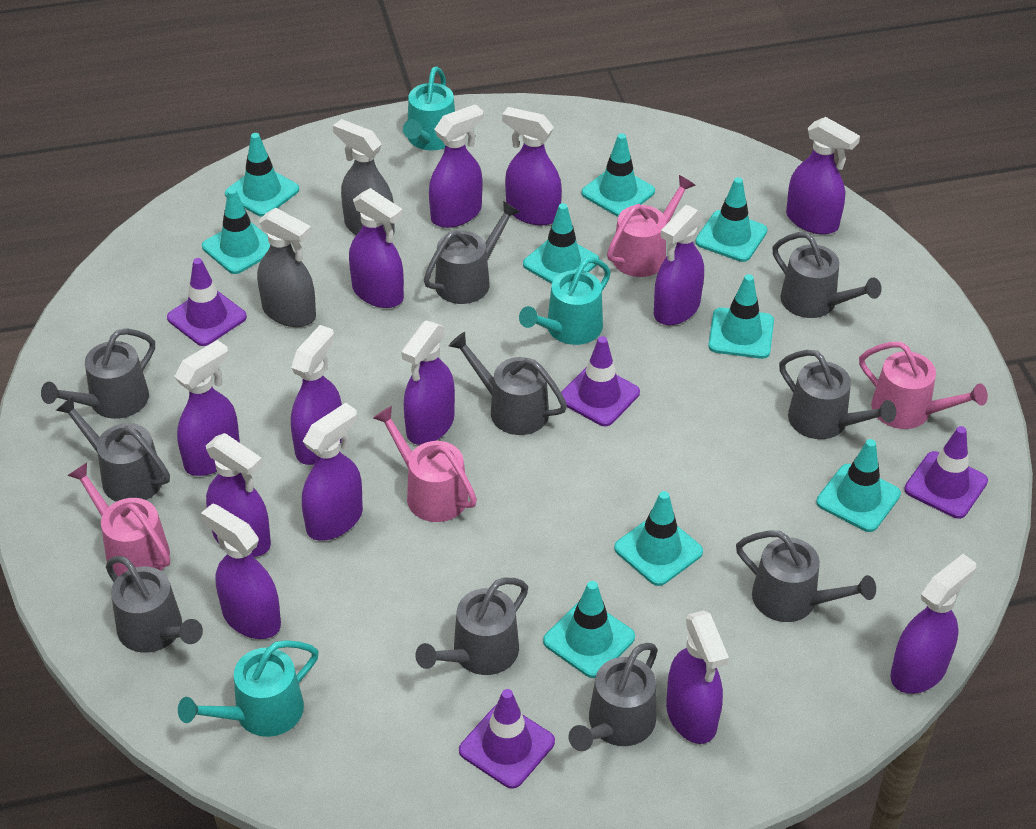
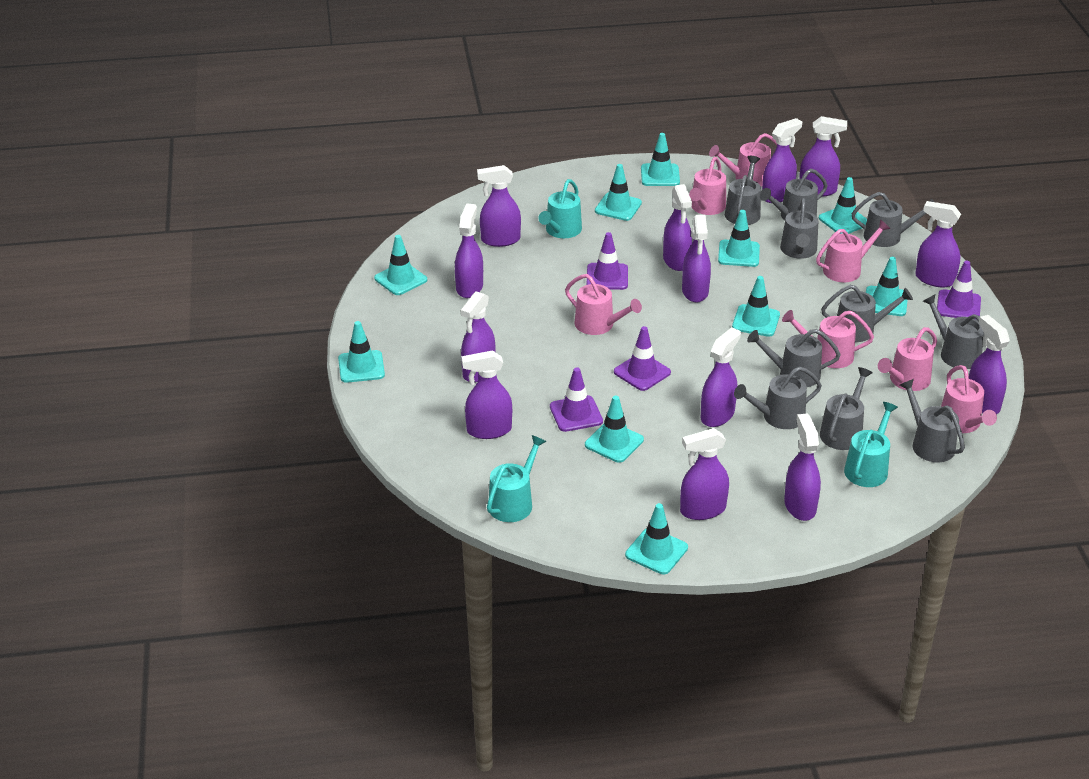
grey spray bottle: 2 -> 0
pink watering can: 4 -> 7
turquoise traffic cone: 9 -> 10

